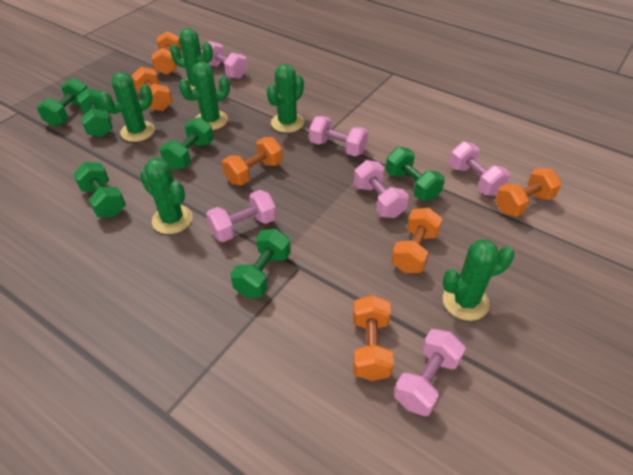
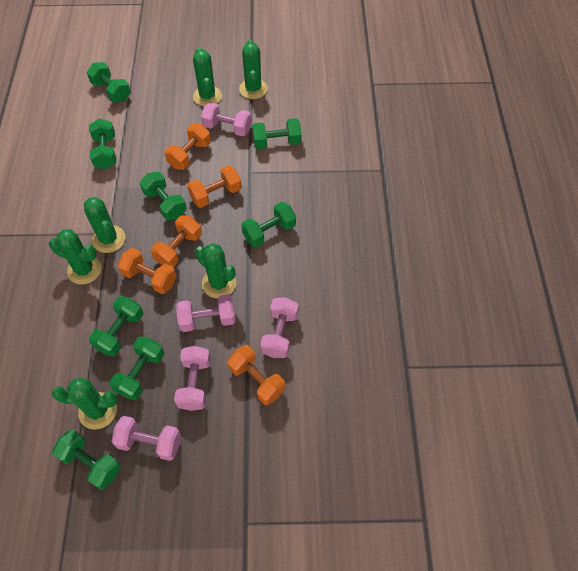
green dumbbell: 6 -> 8
orange dumbbell: 6 -> 5
pink dumbbell: 6 -> 5

